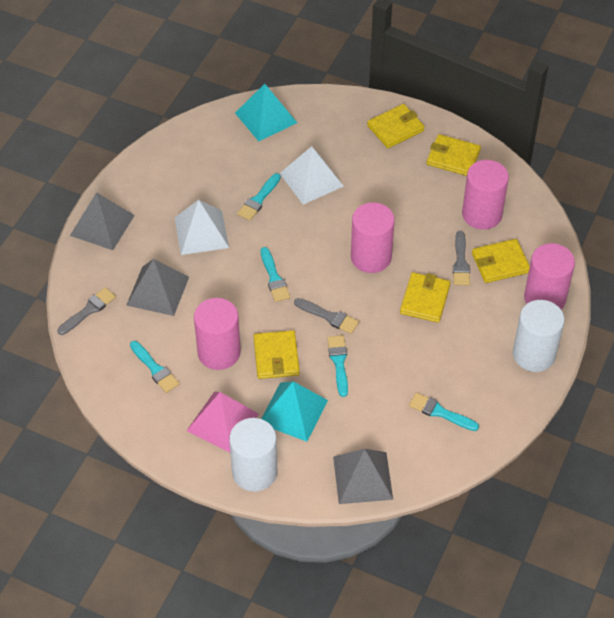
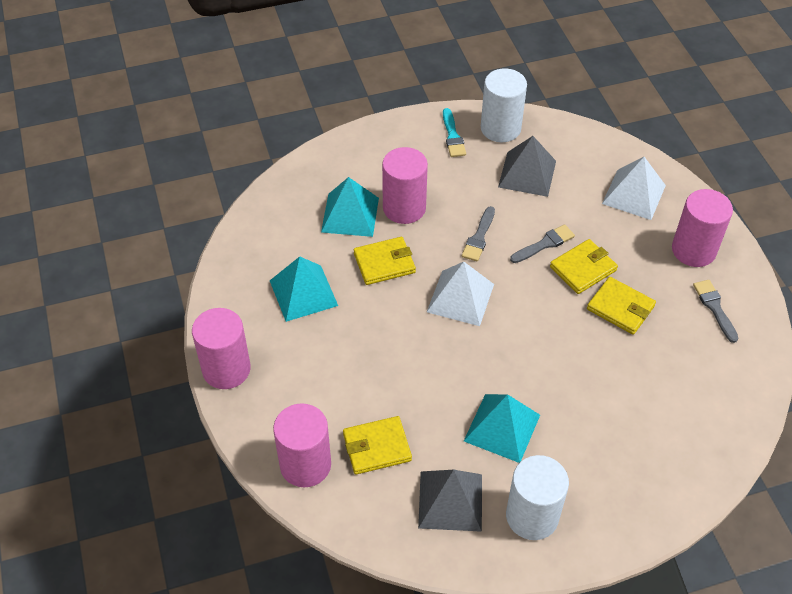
grey pyramid: 3 -> 2
pink pyramid: 1 -> 0
turquoise brush: 5 -> 1
turquoise pyramid: 2 -> 3
yellow wallet: 5 -> 4

